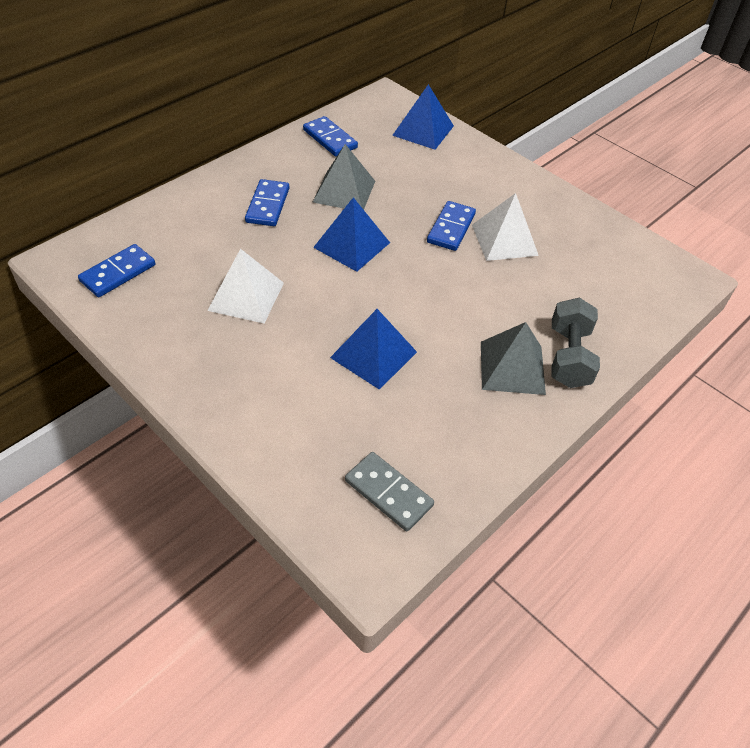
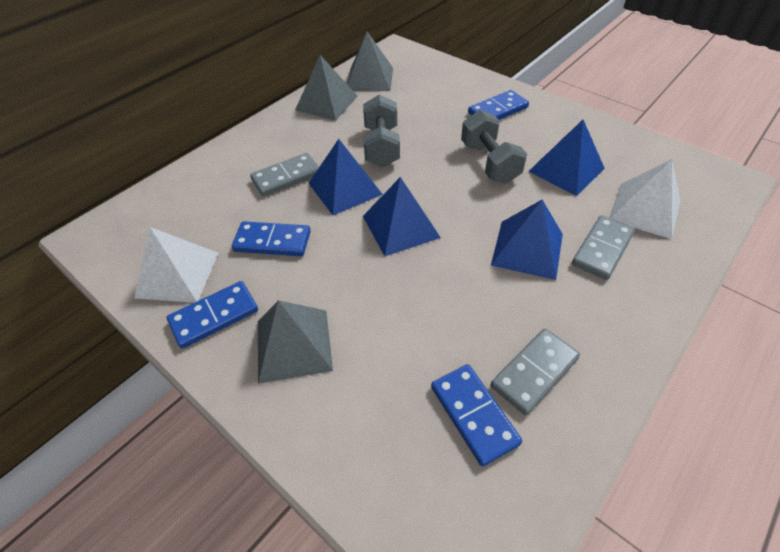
blue pyramid: 3 -> 4
grey domino: 1 -> 3
grey dumbbell: 1 -> 2
grey pyramid: 2 -> 3

